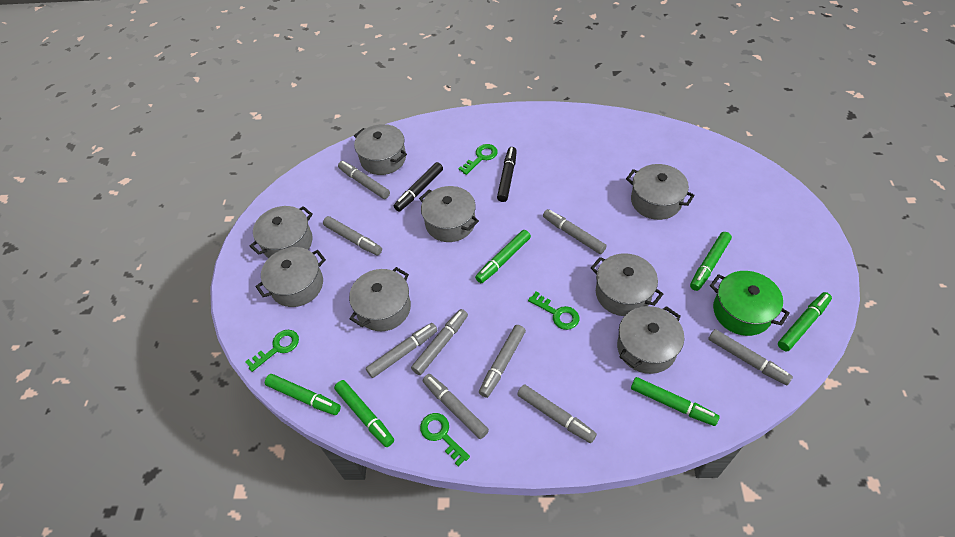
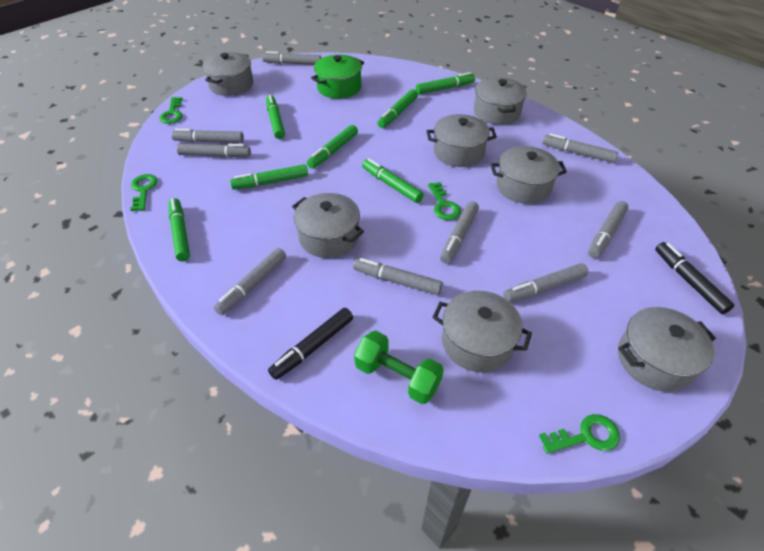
green dumbbell: 0 -> 1
green marker: 6 -> 7
grey pot: 8 -> 7

